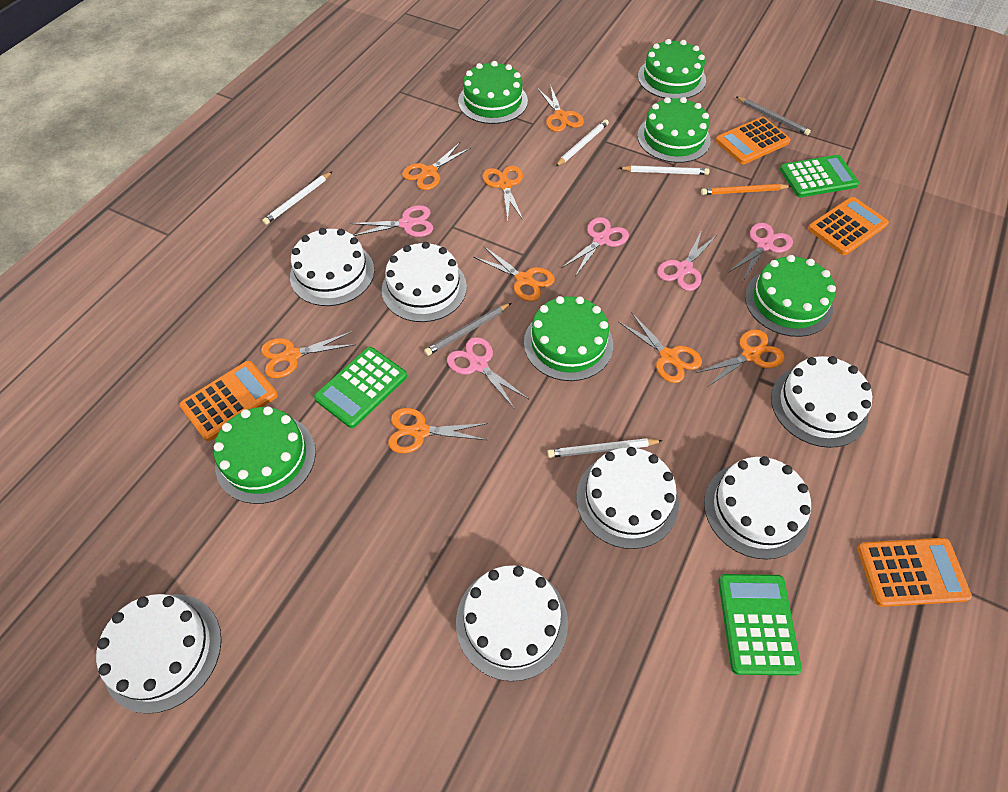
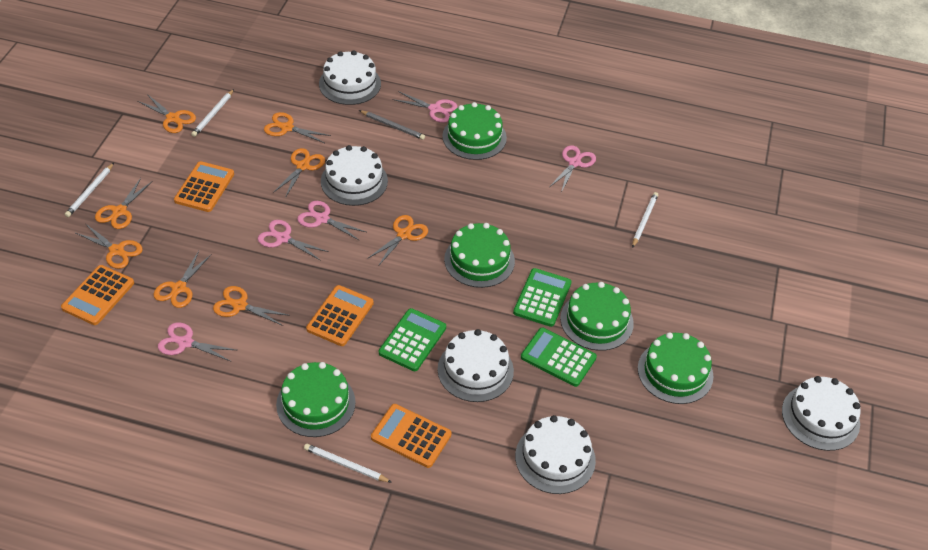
green cake: 6 -> 5
grey pencil: 2 -> 1
orange pencil: 1 -> 0
white cake: 7 -> 5

